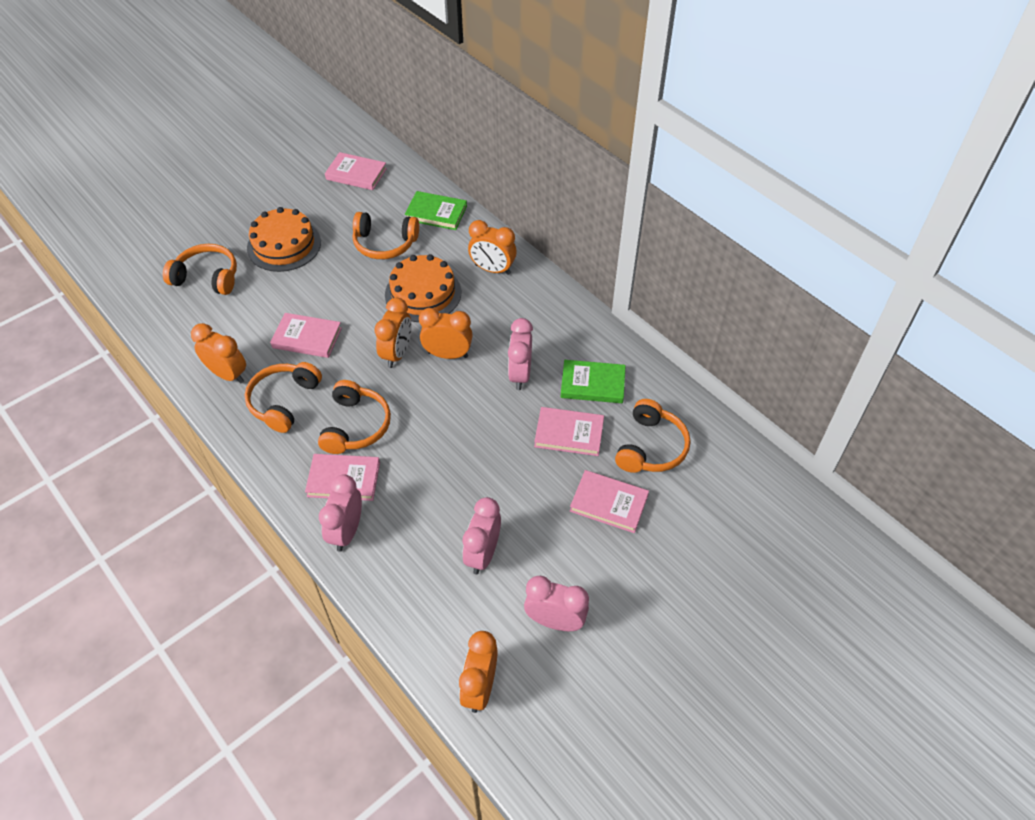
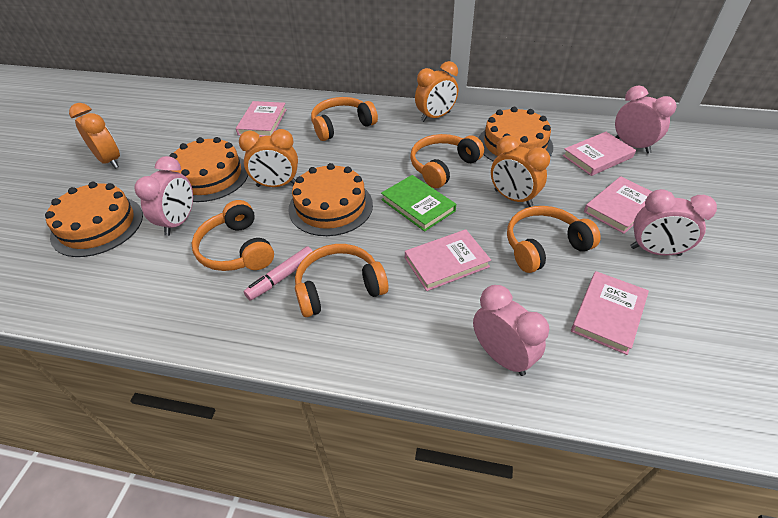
green book: 2 -> 1
orange cake: 2 -> 4
orange clock: 5 -> 4
pink marker: 0 -> 1

